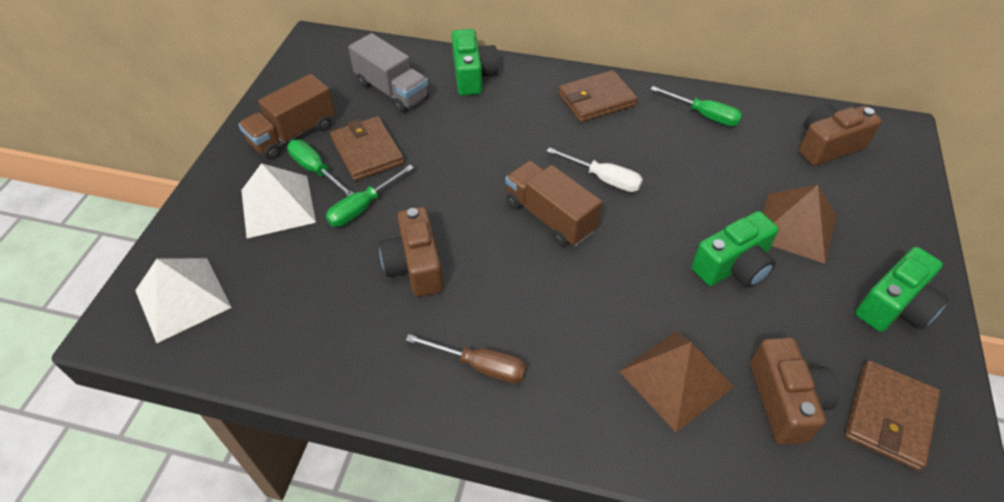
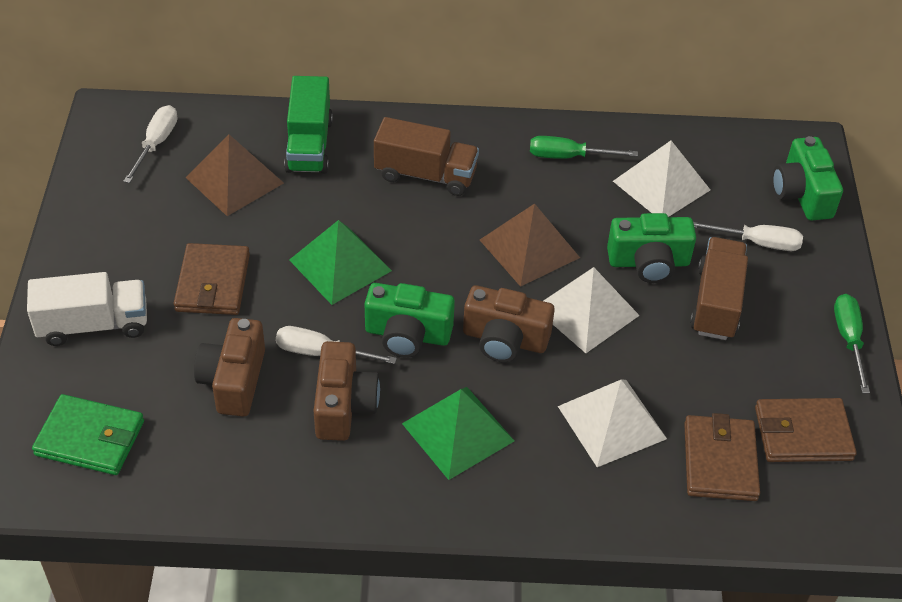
brown screwdriver: 1 -> 0
green pyramid: 0 -> 2
green screwdriver: 3 -> 2
green truck: 0 -> 1
green wallet: 0 -> 1
grey truck: 1 -> 0
white pyramid: 2 -> 3
white screwdriver: 1 -> 3
white truck: 0 -> 1

